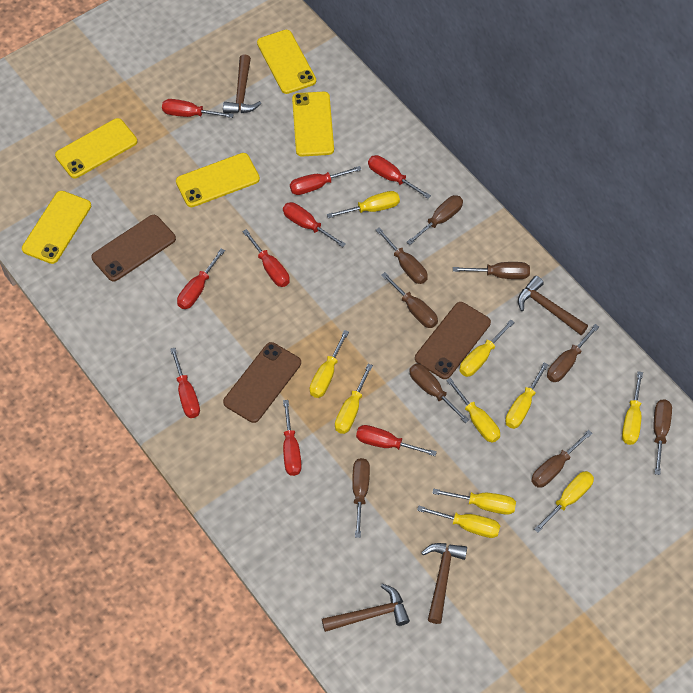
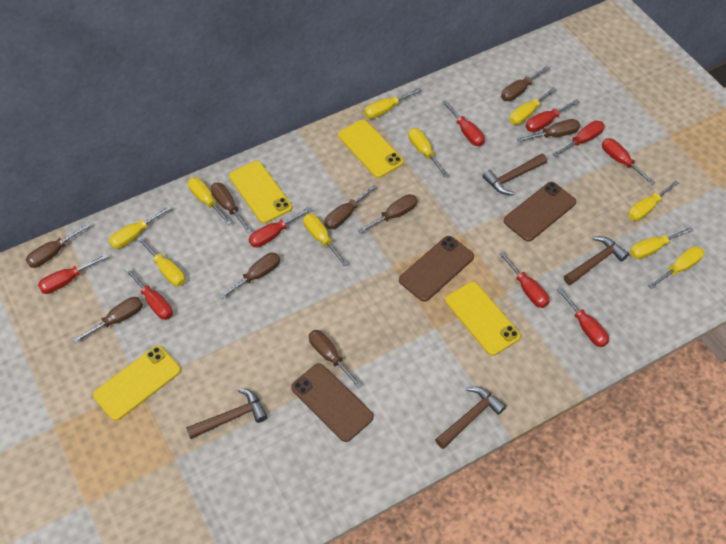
yellow phone: 5 -> 4

